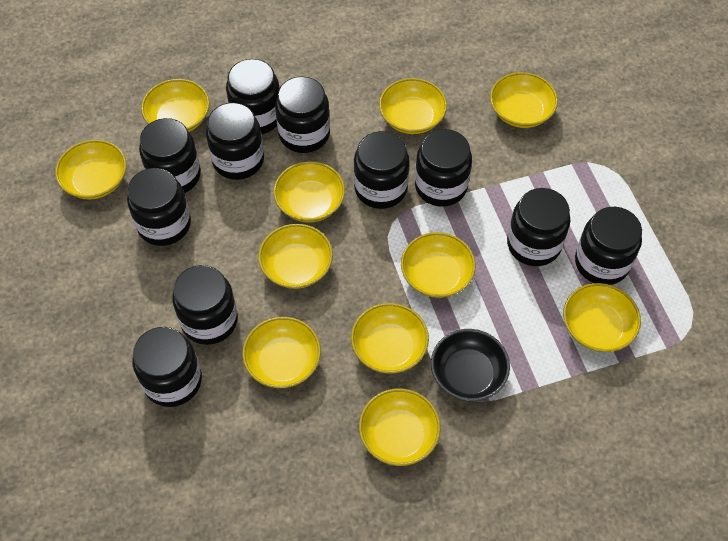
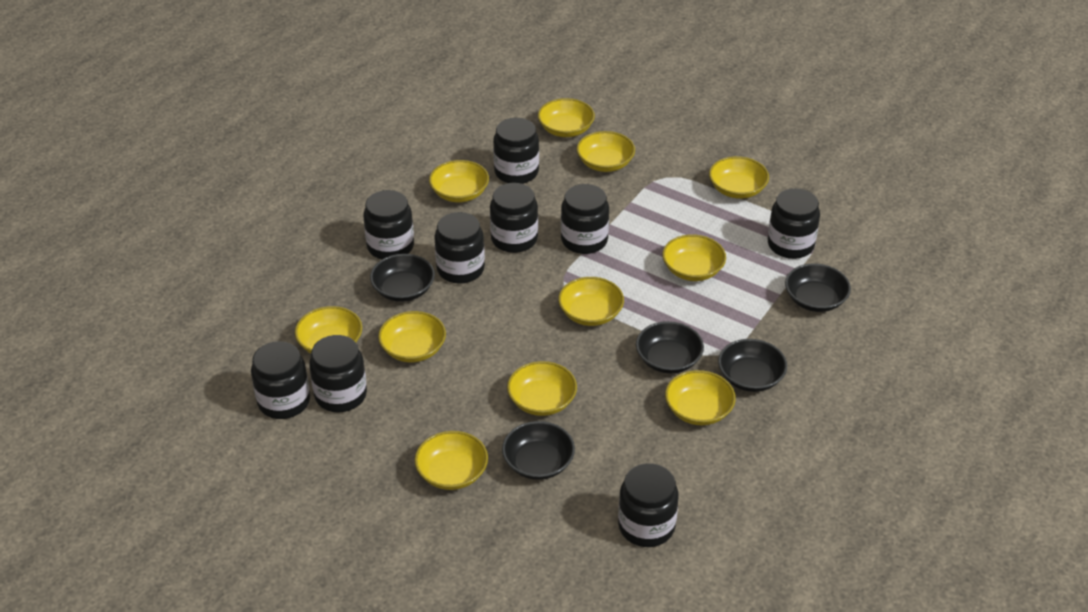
black bowl: 1 -> 5
black jar: 11 -> 9

